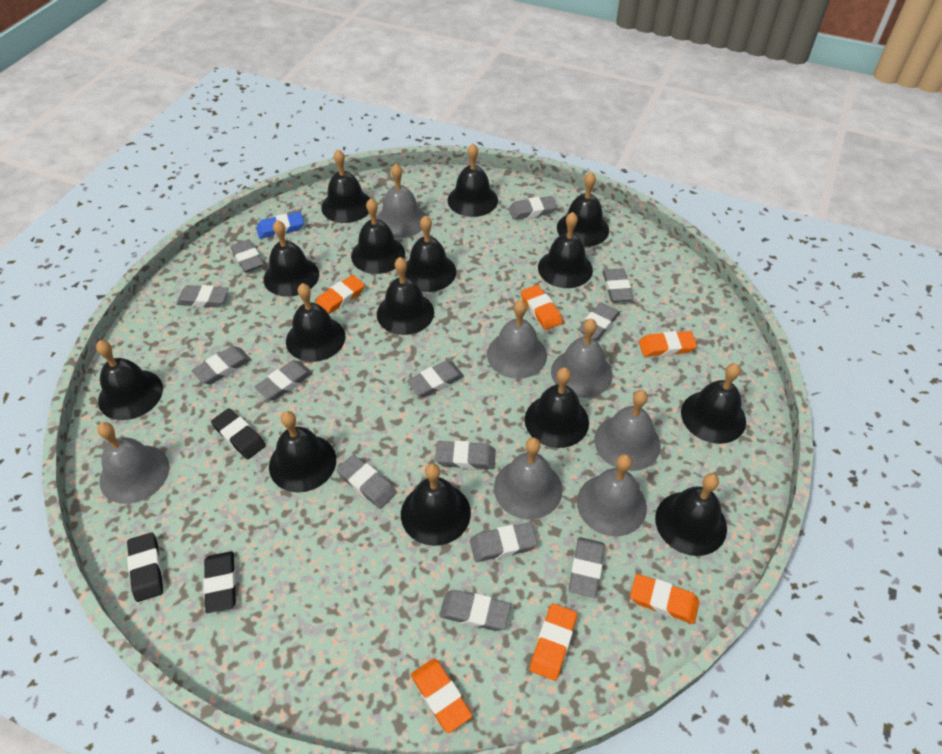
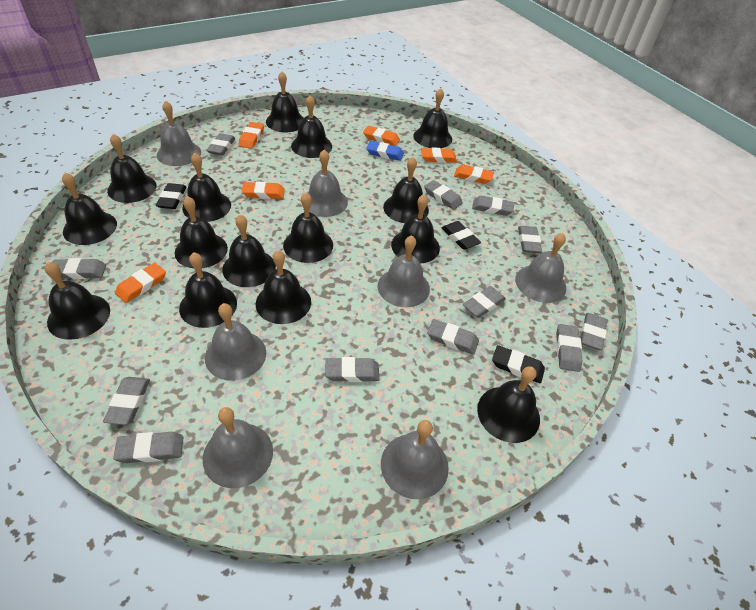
grey eraser: 13 -> 12

